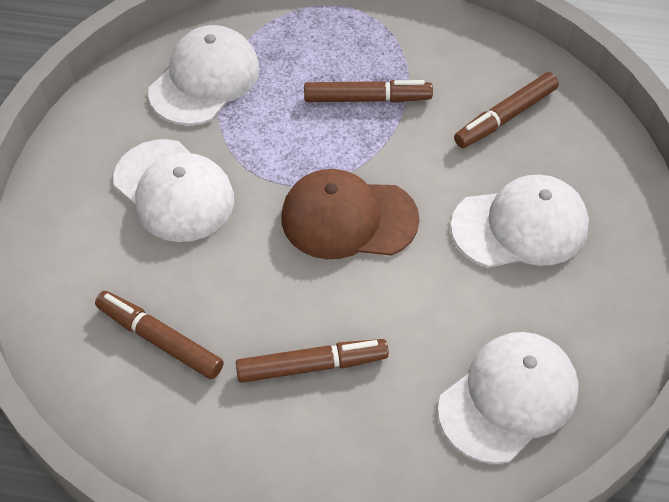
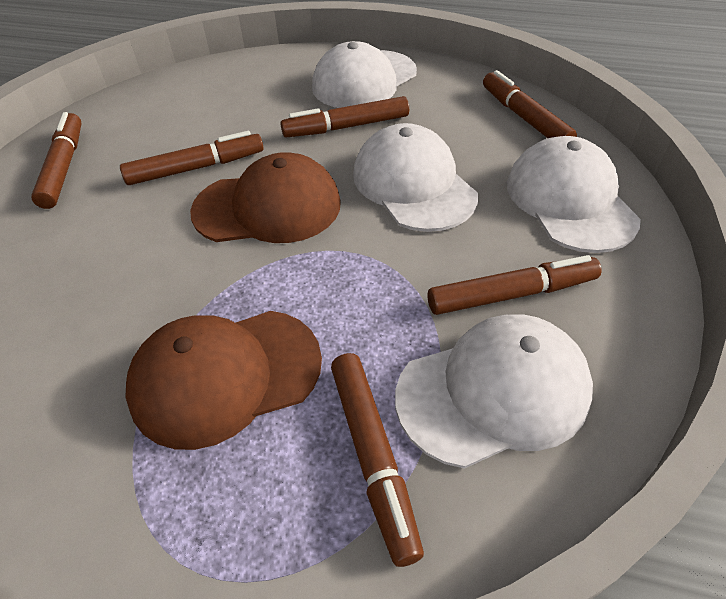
brown cap: 1 -> 2
brown marker: 4 -> 6

